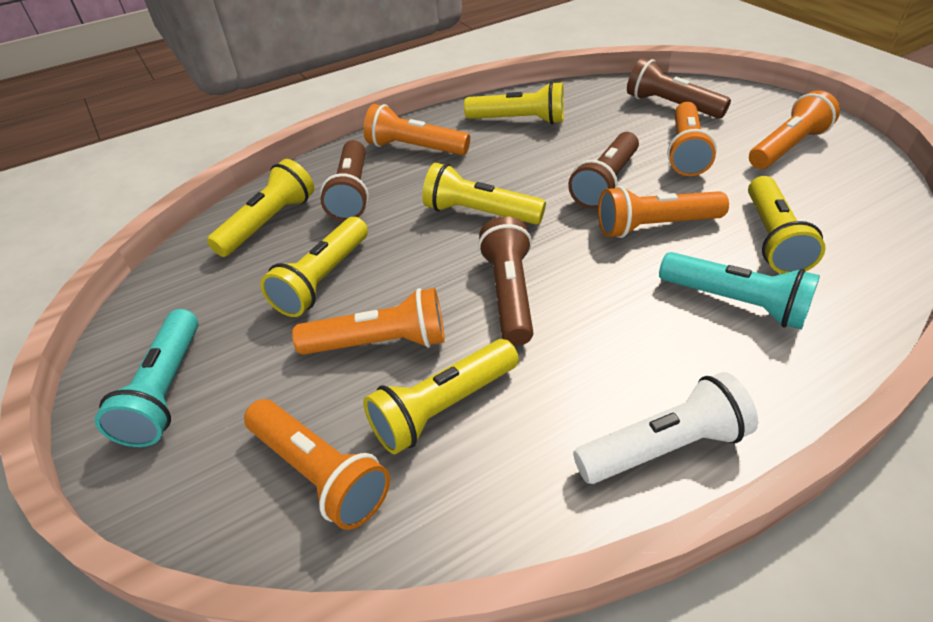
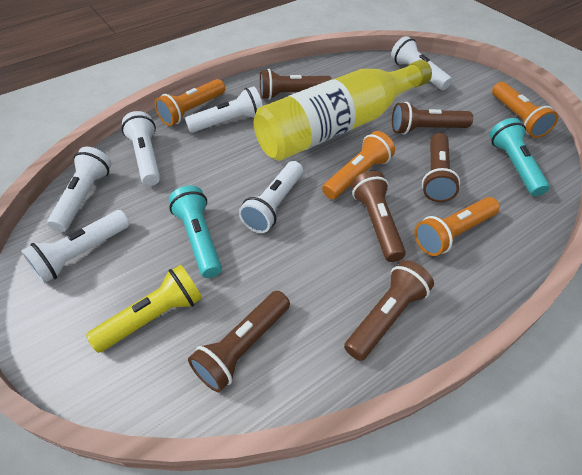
brown flashlight: 4 -> 6
orange flashlight: 6 -> 4
white flashlight: 1 -> 6
yellow bottle: 0 -> 1
yellow flashlight: 6 -> 1

